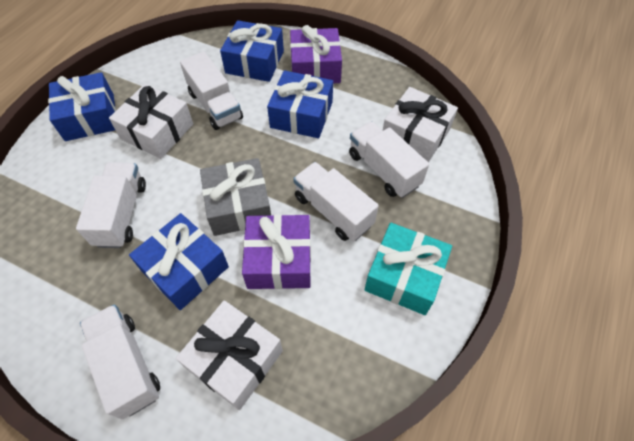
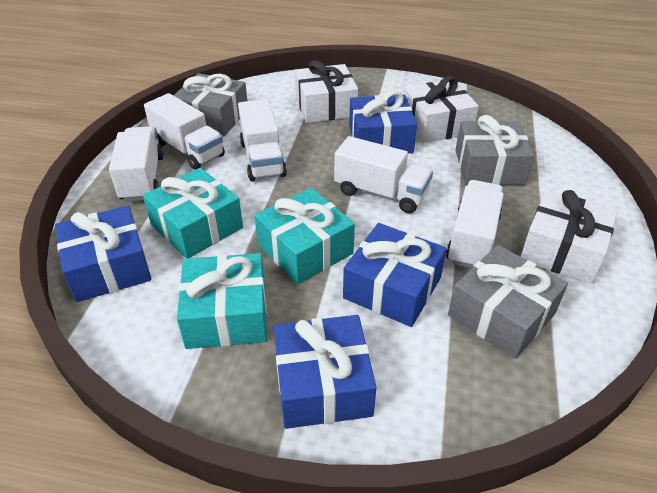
grey gift: 1 -> 3
purple gift: 2 -> 0
turquoise gift: 1 -> 3

